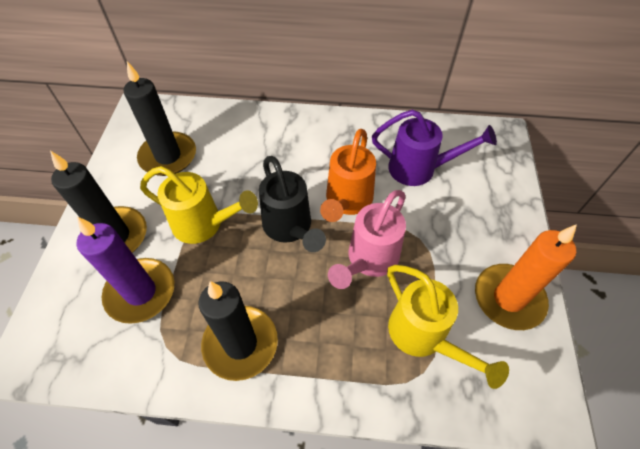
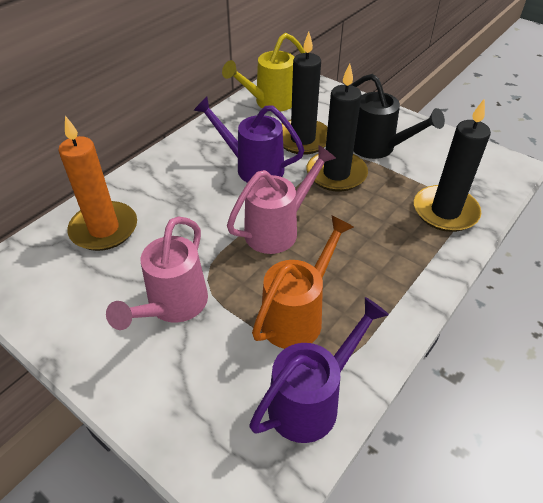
pink watering can: 1 -> 2
purple candle: 1 -> 0
purple watering can: 1 -> 2
yellow watering can: 2 -> 1

